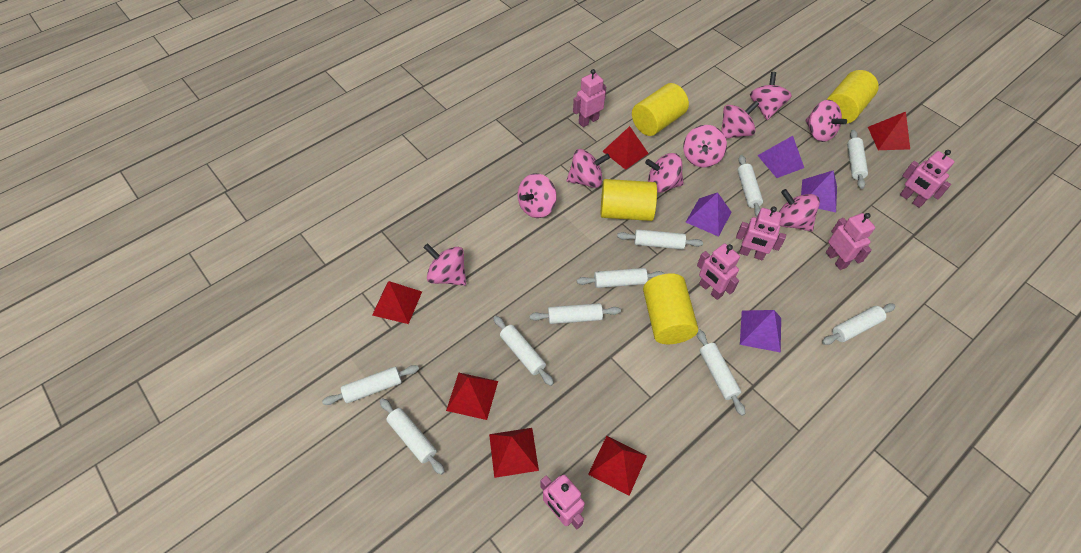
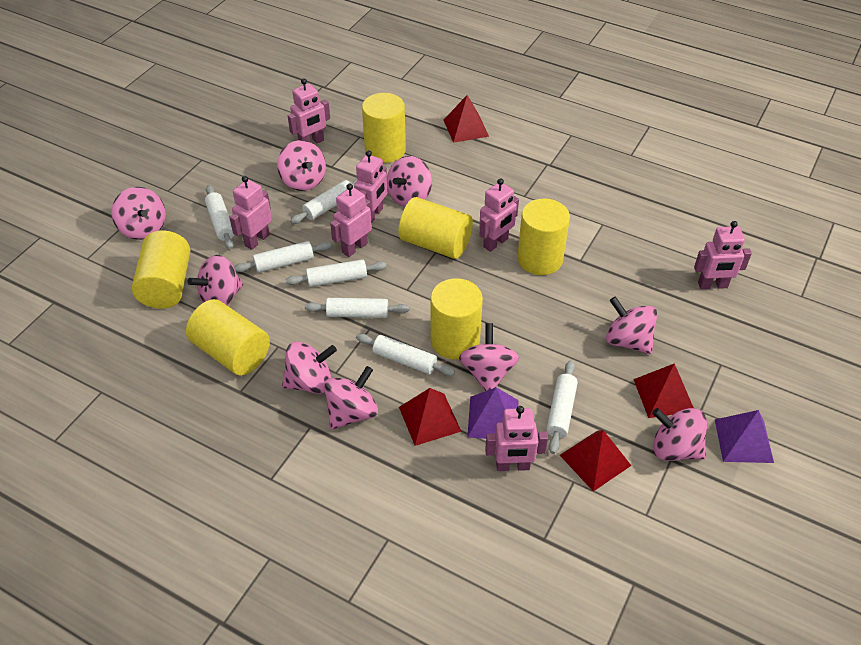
pink robot: 6 -> 7
purple pyramid: 4 -> 2
red pyramid: 6 -> 4
white rolling pin: 10 -> 7
yellow cylinder: 4 -> 6

